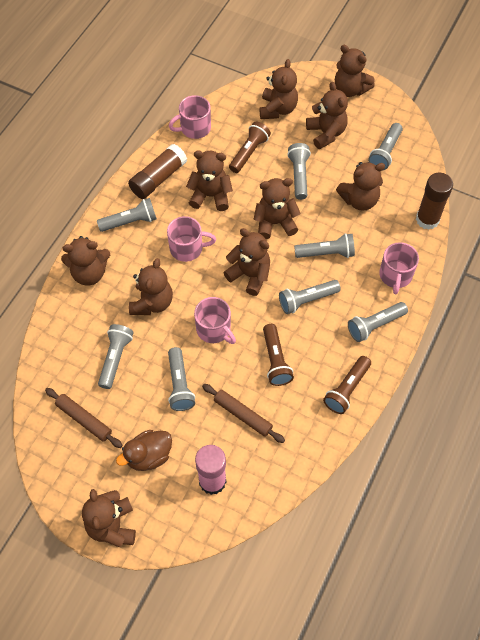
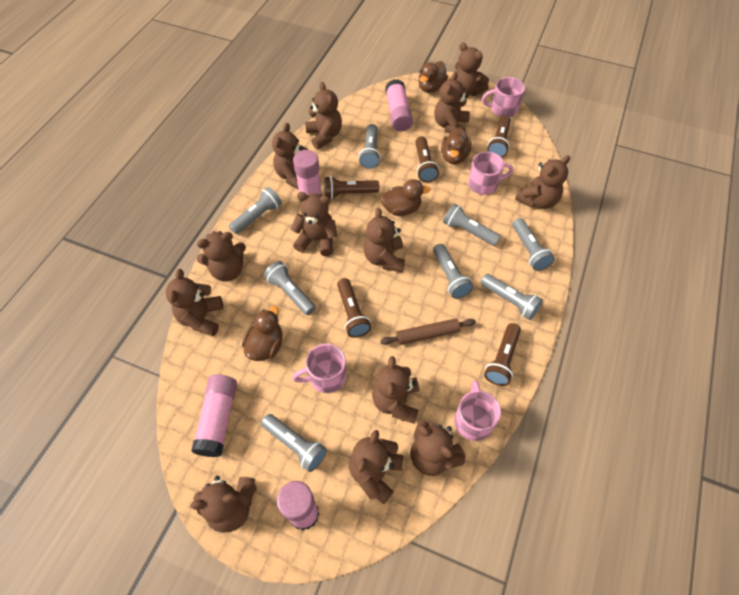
brown duck: 1 -> 4
brown flashlight: 3 -> 5
brown glue stick: 2 -> 0
brown rolling pin: 2 -> 1
brown teddy bear: 10 -> 13
pink glue stick: 1 -> 4

